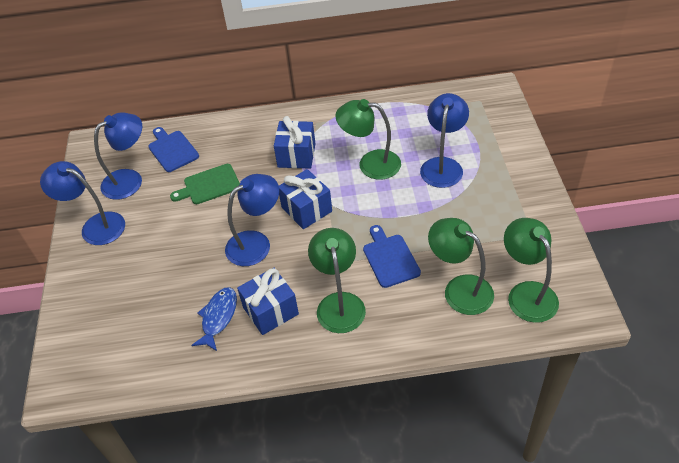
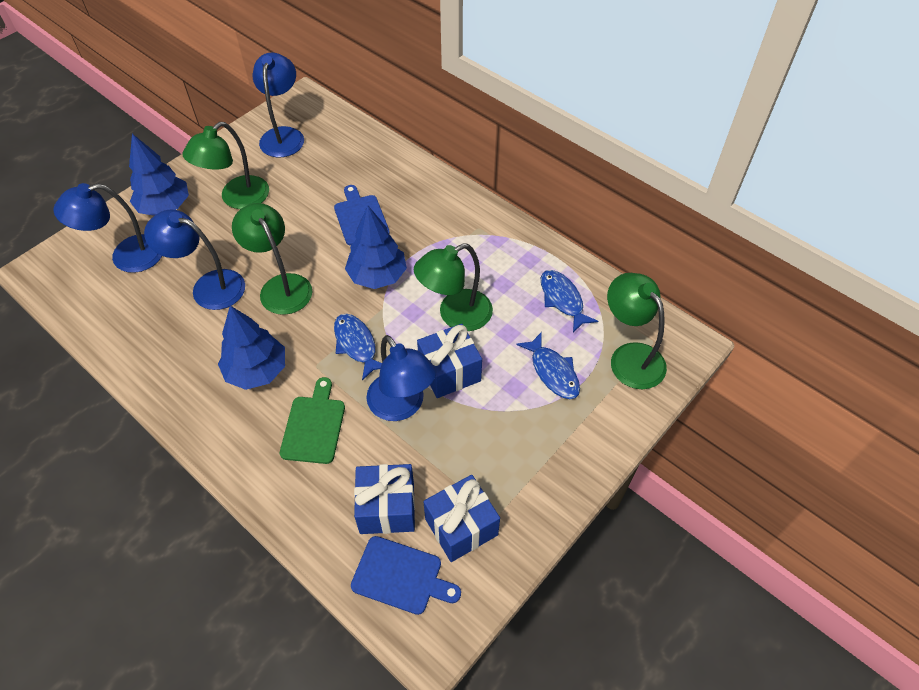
blue fish: 1 -> 3
blue tree: 0 -> 3

